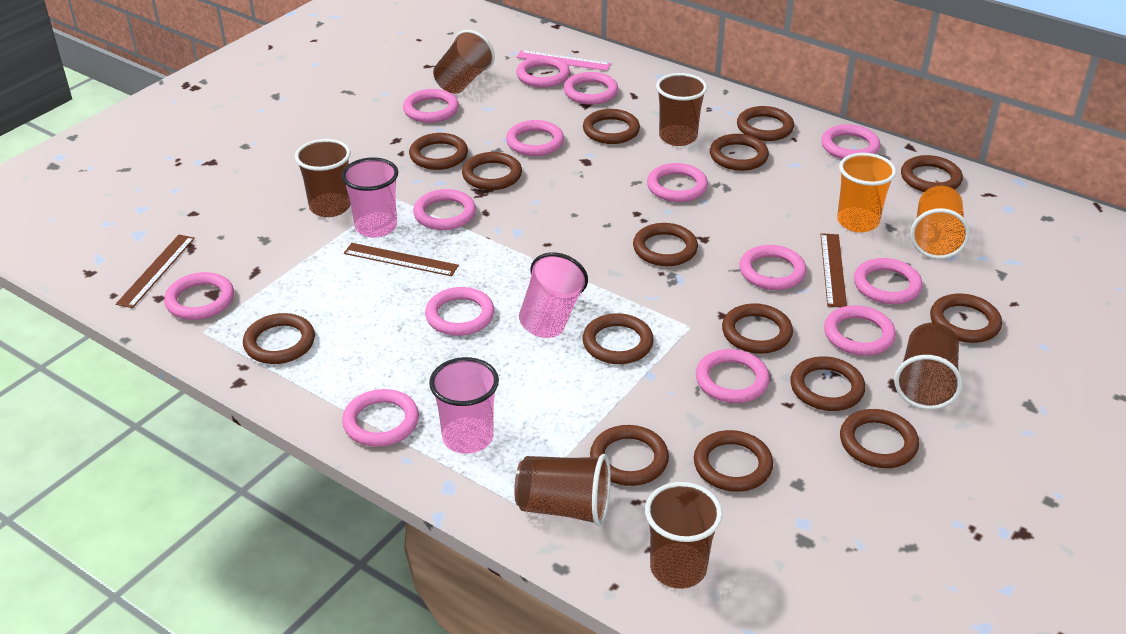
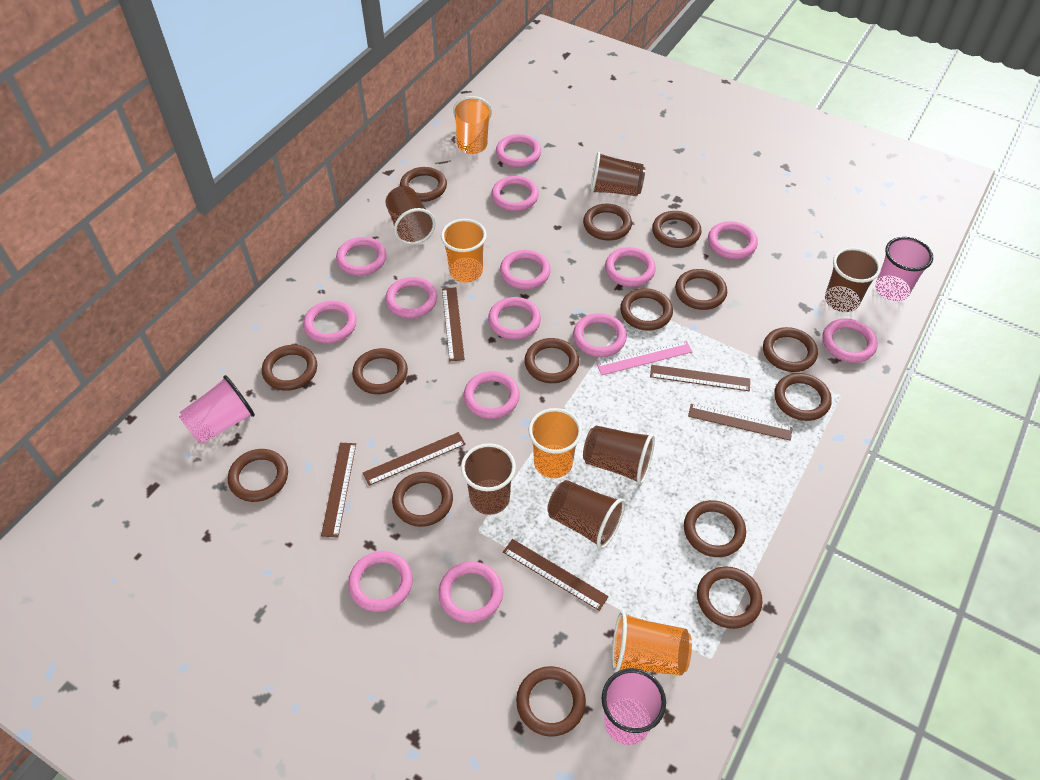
brown ruler: 3 -> 6
orange cup: 2 -> 4

